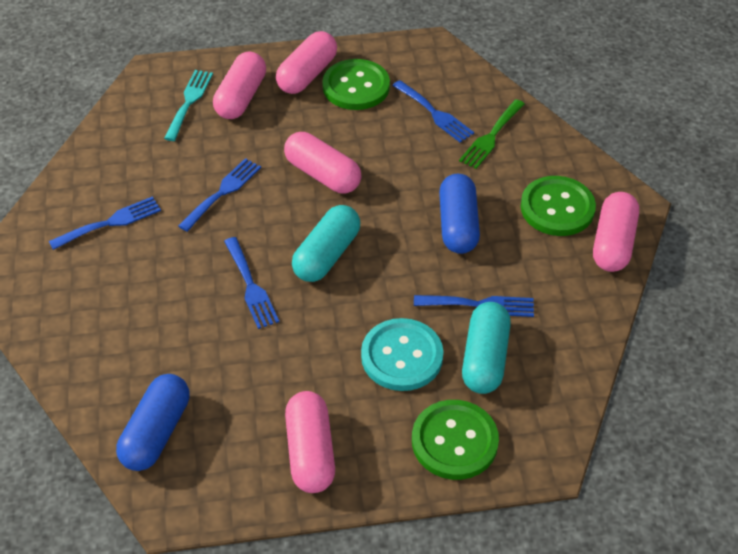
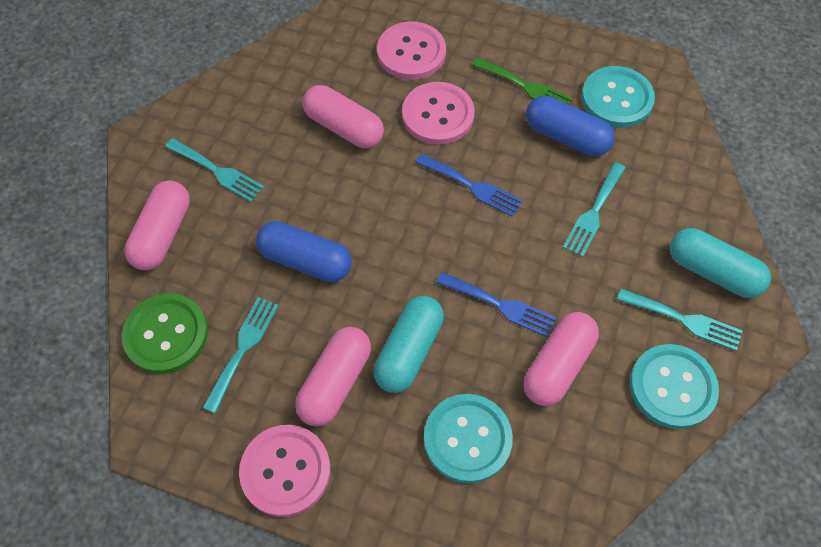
blue fork: 5 -> 2
green button: 3 -> 1
pink button: 0 -> 3
pink capsule: 5 -> 4
turquoise button: 1 -> 3
turquoise fork: 1 -> 4

